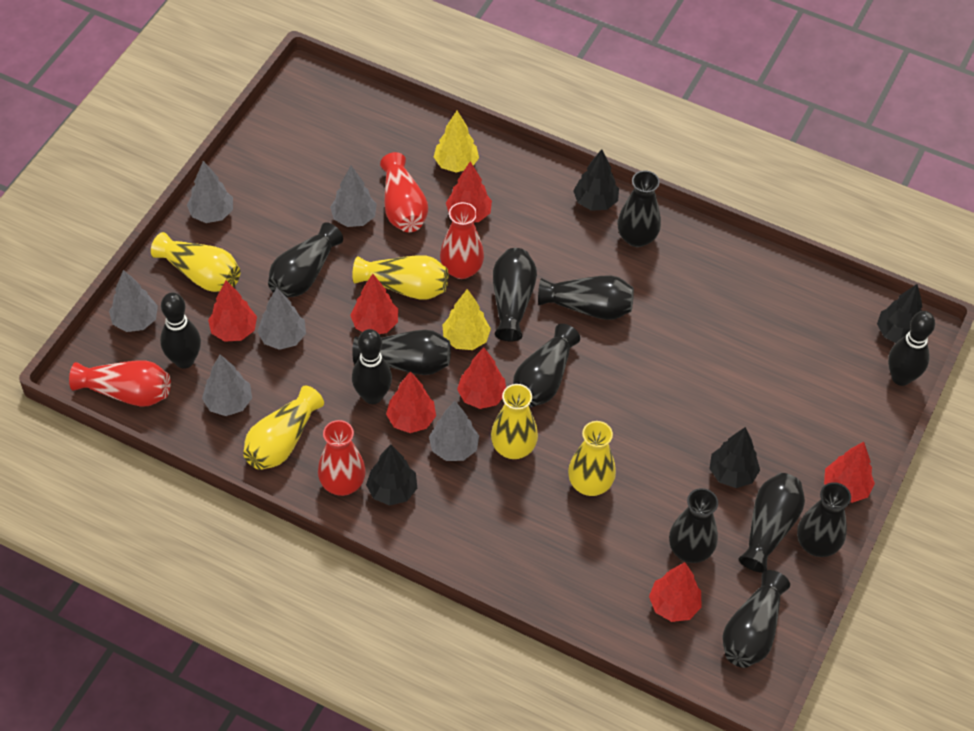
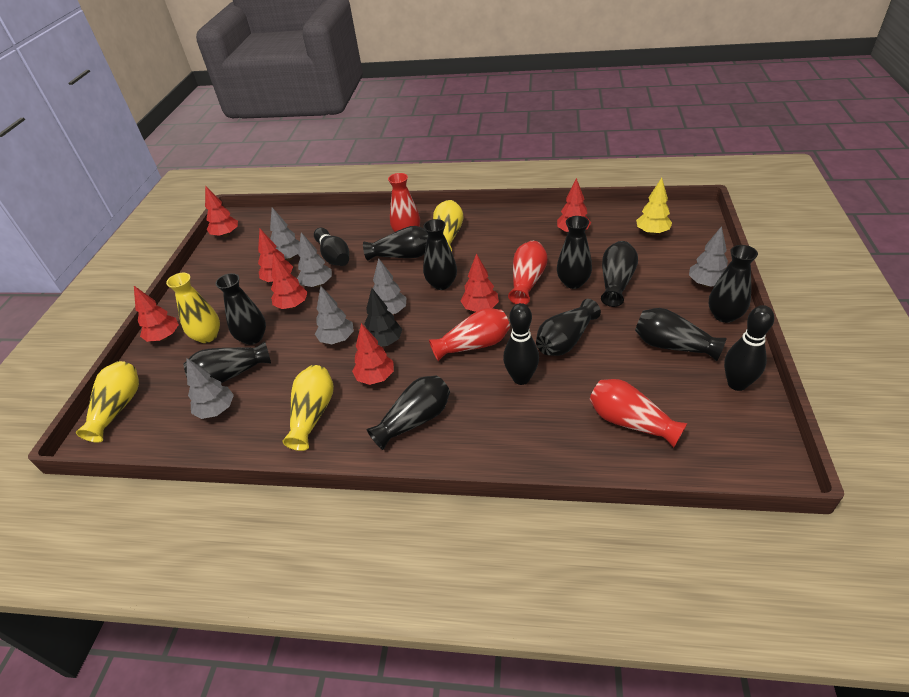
black tree: 4 -> 1
yellow tree: 2 -> 1
yellow vase: 5 -> 4

